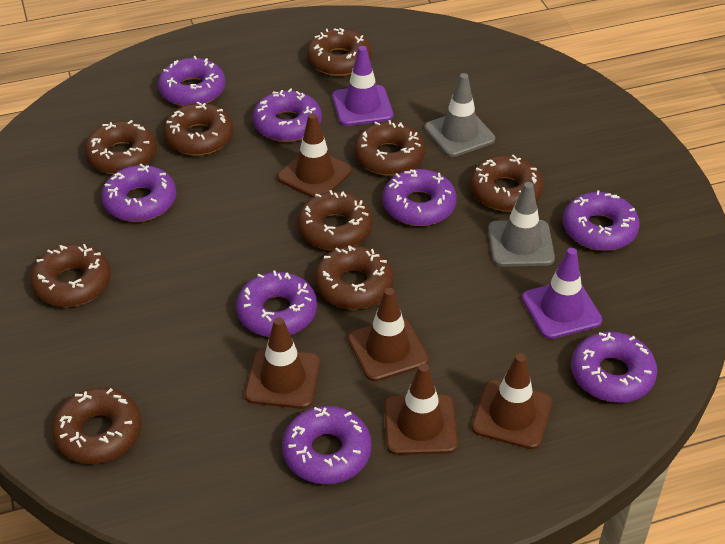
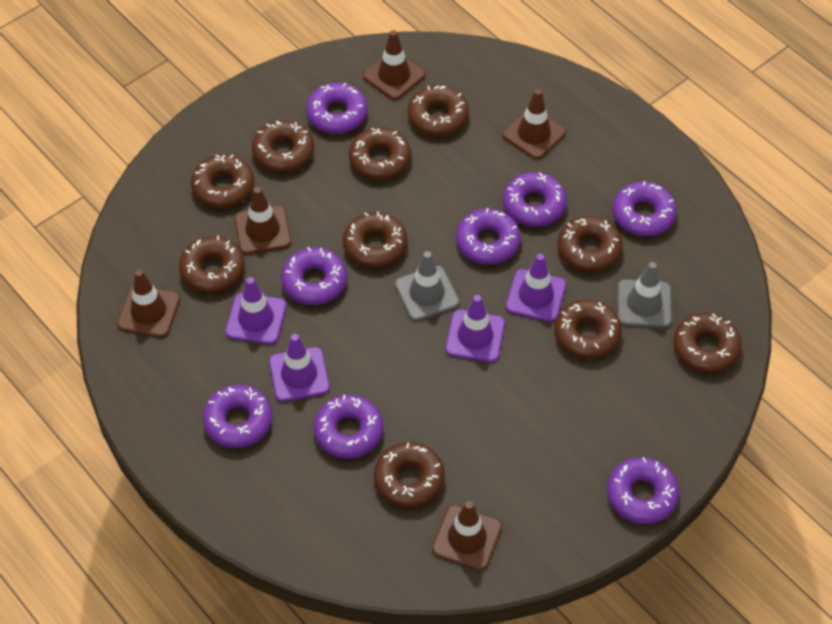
brown donut: 9 -> 10
purple traffic cone: 2 -> 4

